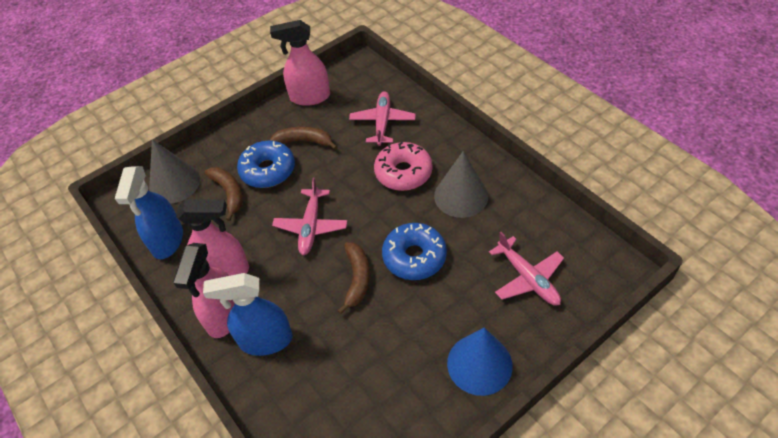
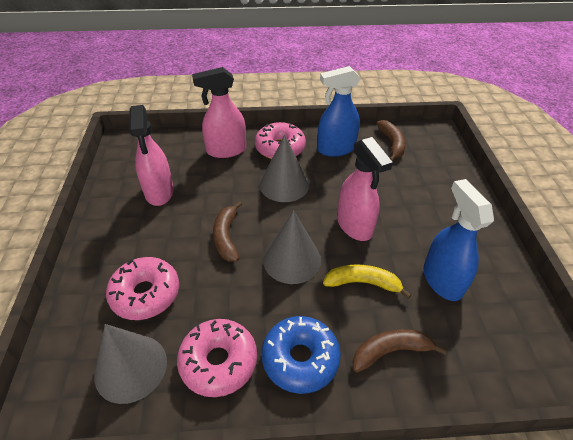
blue cone: 1 -> 0
blue donut: 2 -> 1
grey cone: 2 -> 3
pink donut: 1 -> 3
pink plane: 3 -> 0
yellow banana: 0 -> 1

